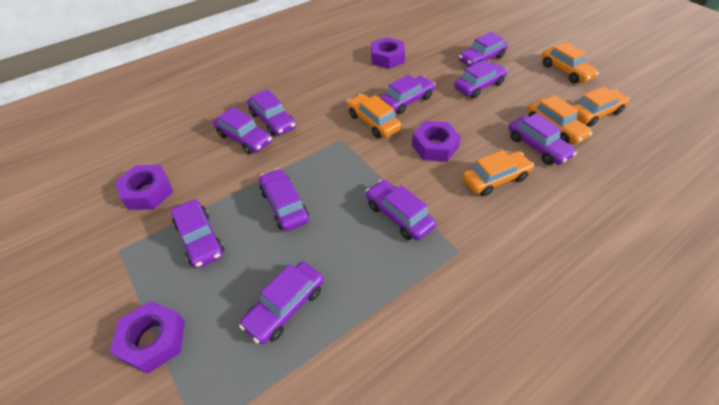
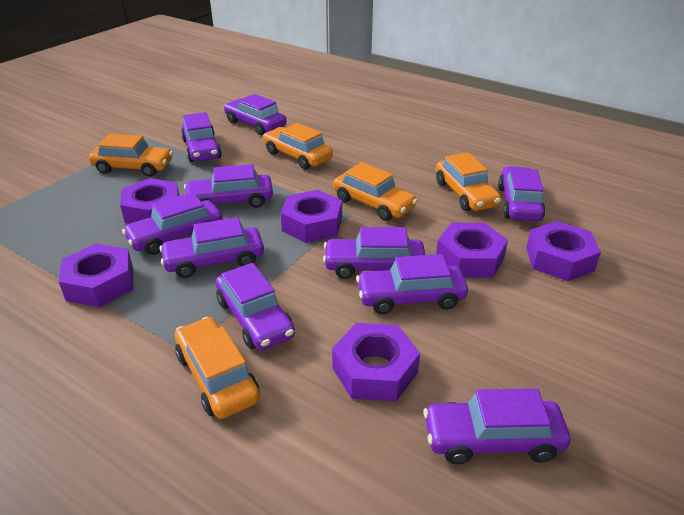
purple nut: 4 -> 6

